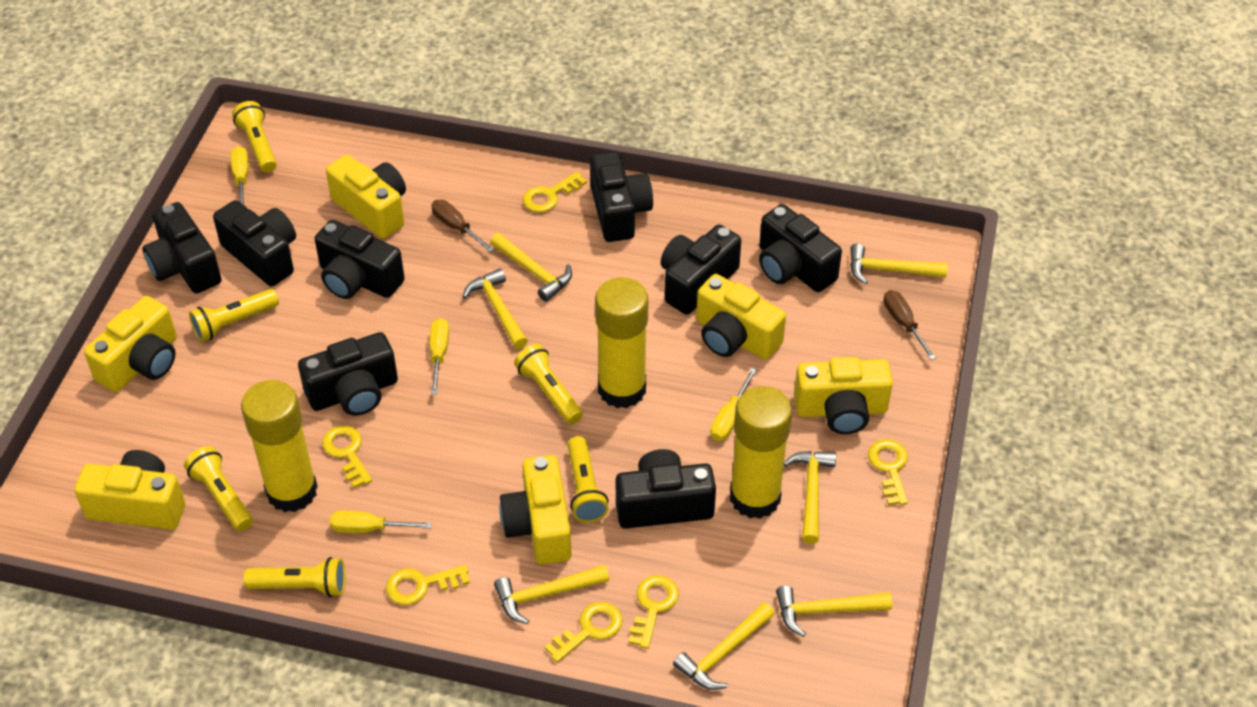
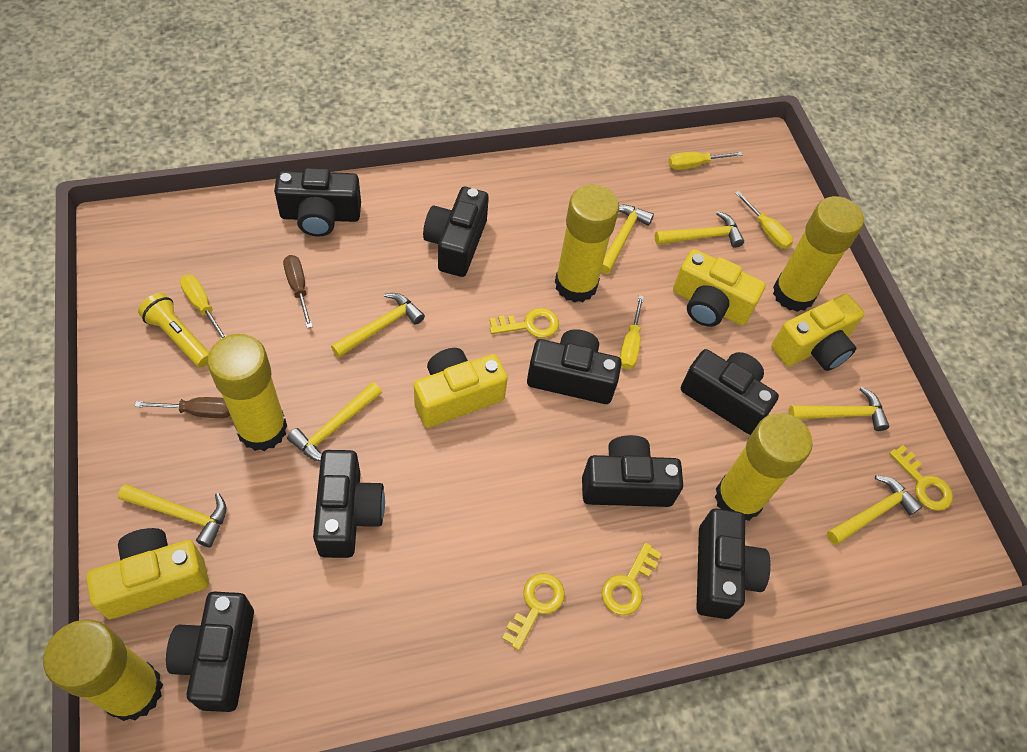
yellow camera: 6 -> 4
yellow flashlight: 6 -> 1
yellow glue stick: 3 -> 5
yellow key: 6 -> 4

